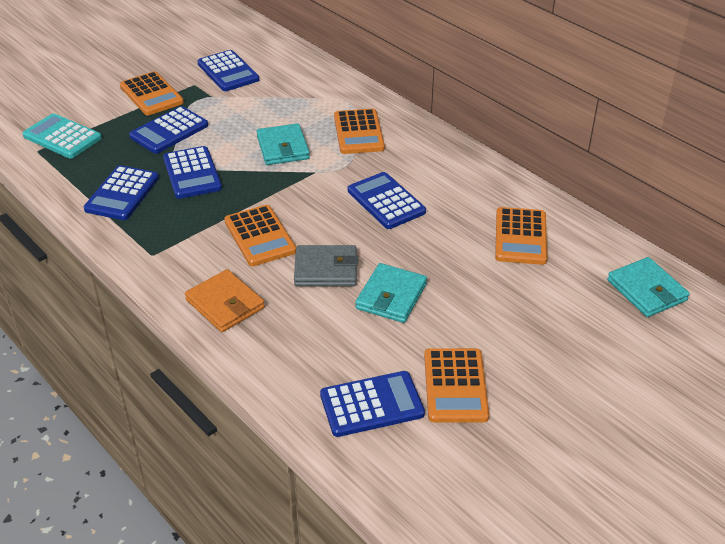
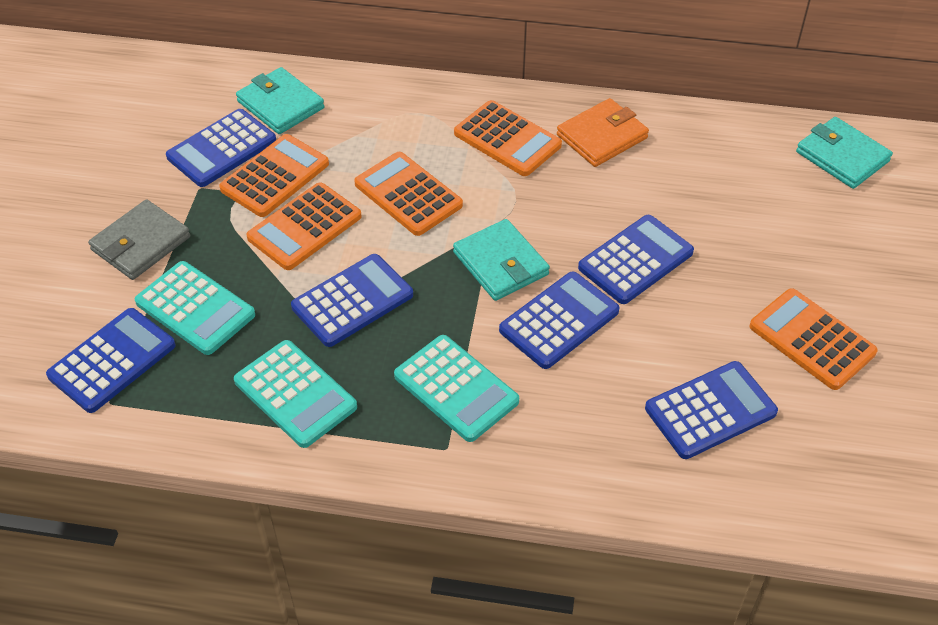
turquoise calculator: 1 -> 3

